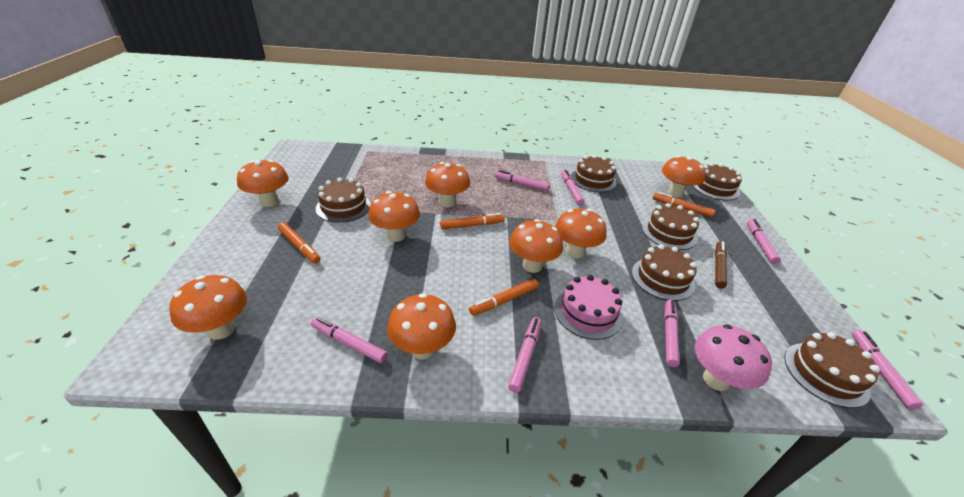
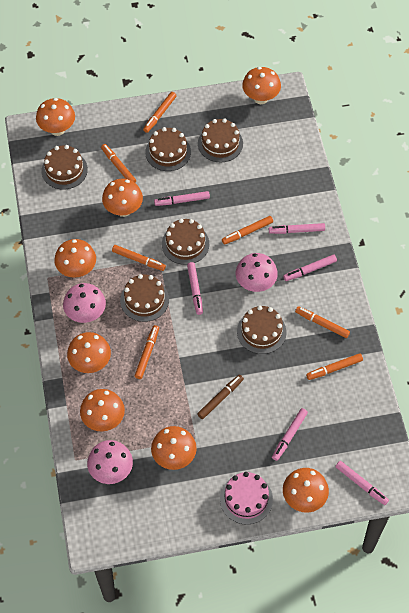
orange marker: 4 -> 7
pink marker: 7 -> 6
pink mushroom: 1 -> 3

